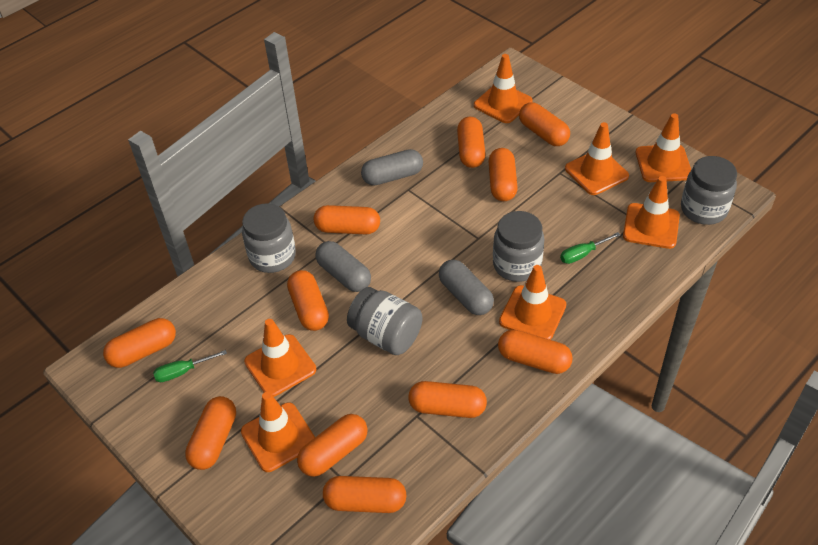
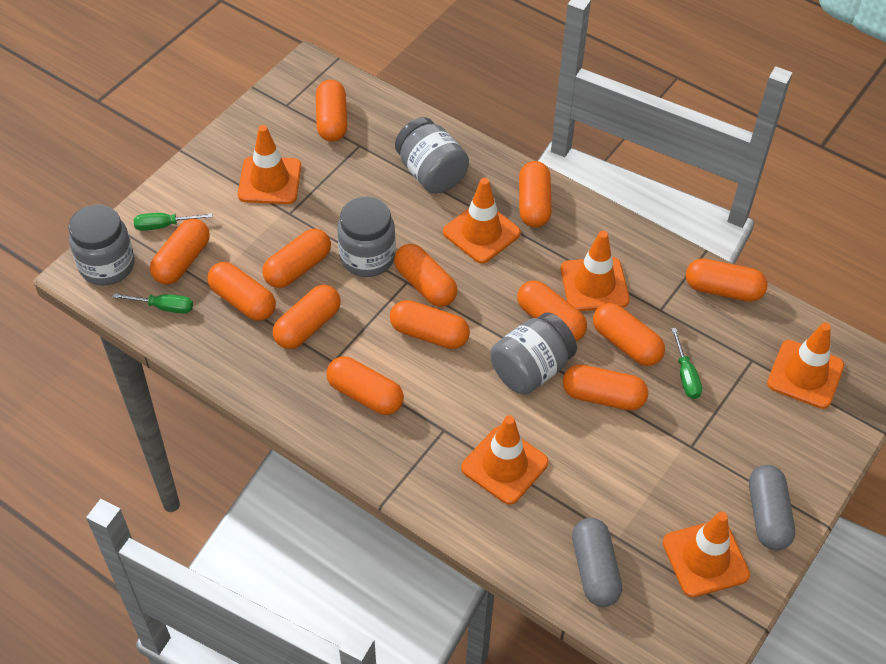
green screwdriver: 2 -> 3
grey capsule: 3 -> 2
orange capsule: 11 -> 13
orange traffic cone: 7 -> 6

